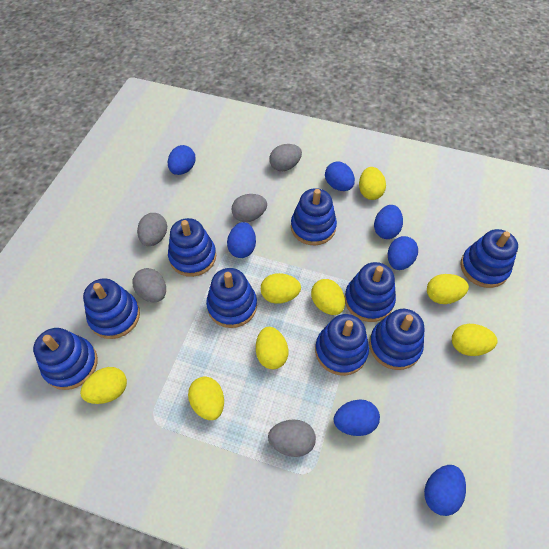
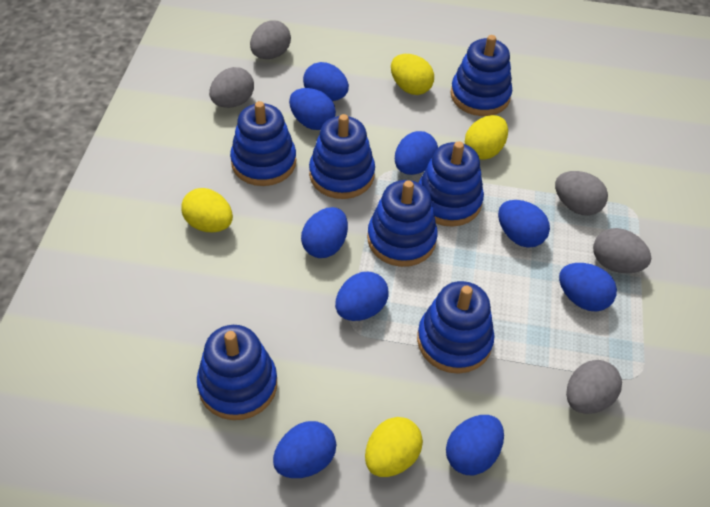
blue egg: 7 -> 9
blue stacking toy: 9 -> 7
yellow egg: 8 -> 4

